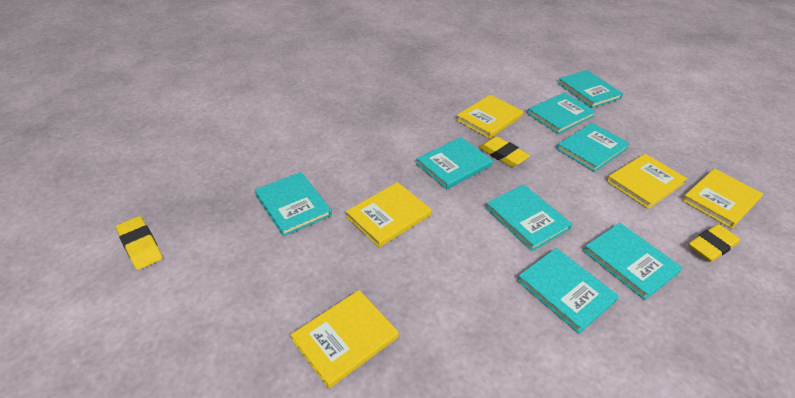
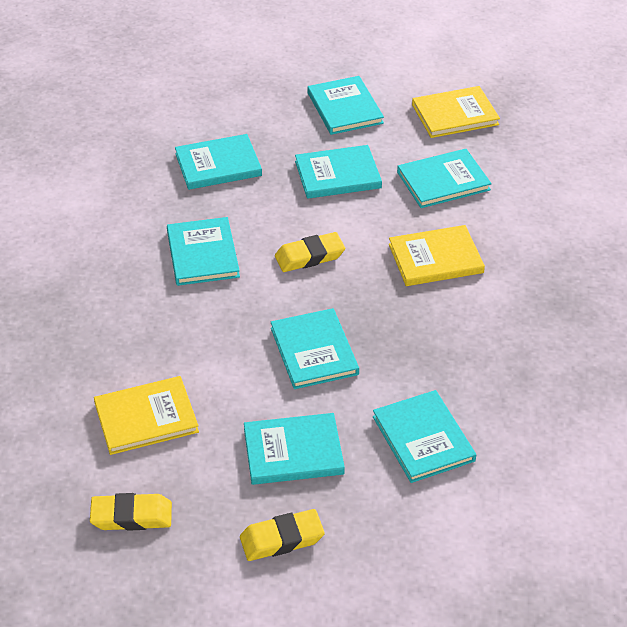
yellow book: 5 -> 3

